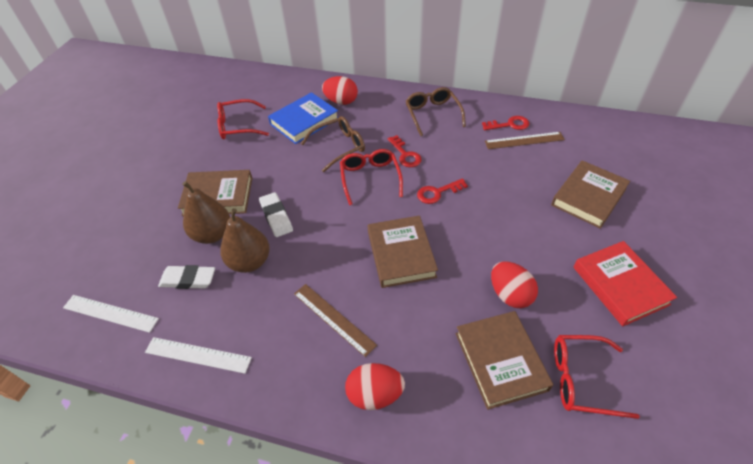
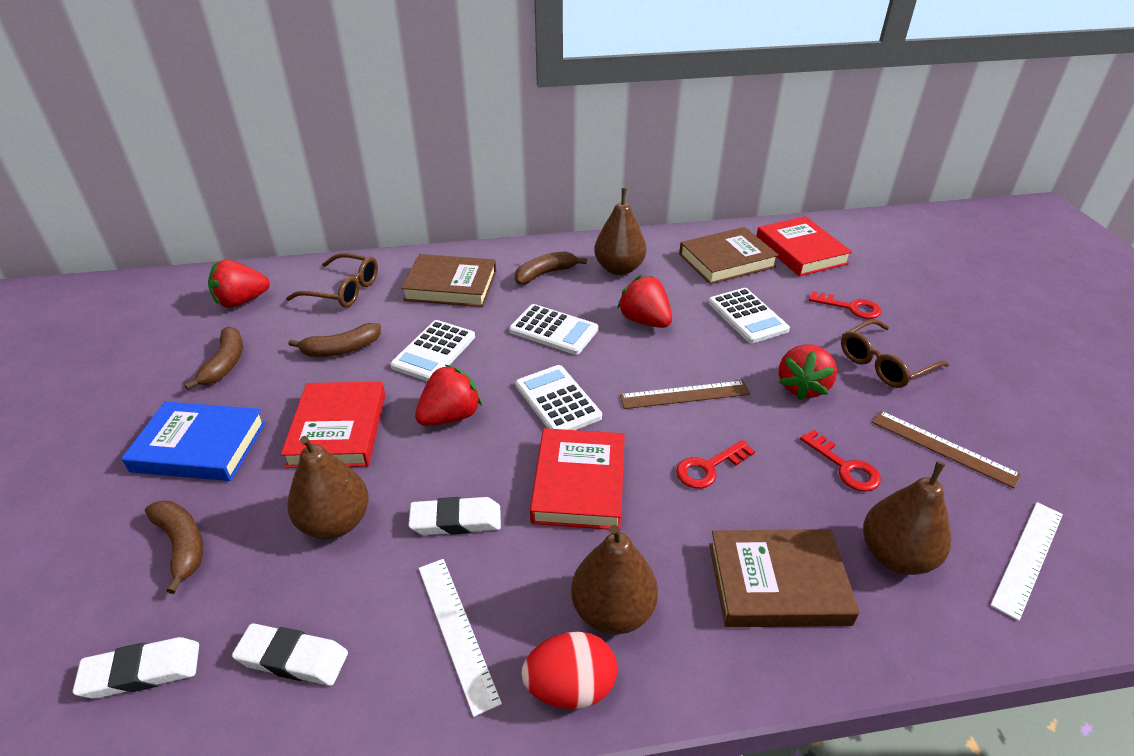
brown banana: 0 -> 4
brown book: 4 -> 3
brown pear: 2 -> 4
red book: 1 -> 3
red egg: 3 -> 1
red glasses: 3 -> 0
red strawberry: 0 -> 4
white calculator: 0 -> 4
white eraser: 2 -> 3

